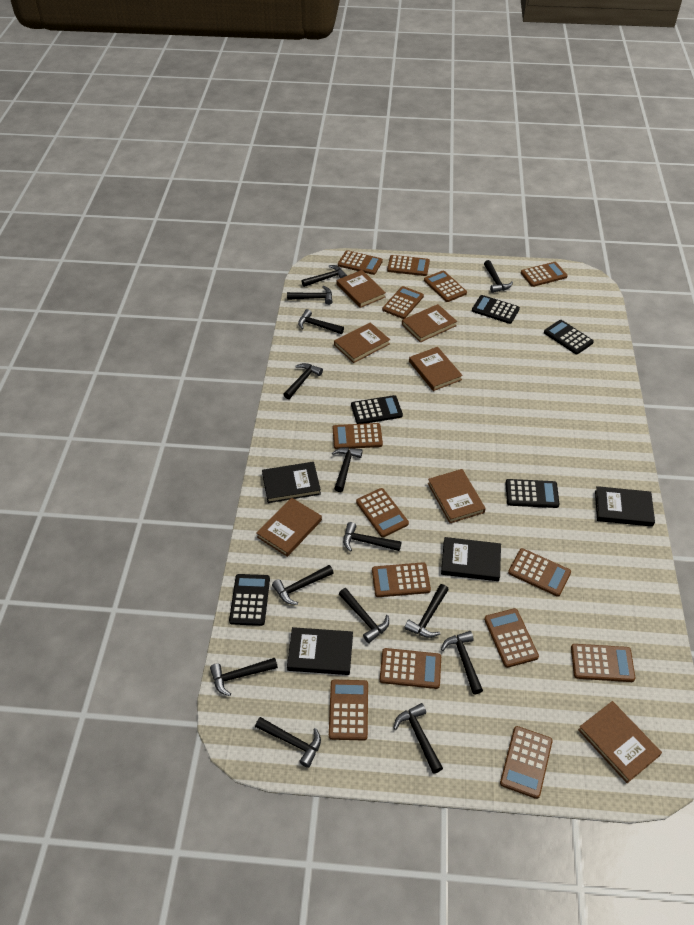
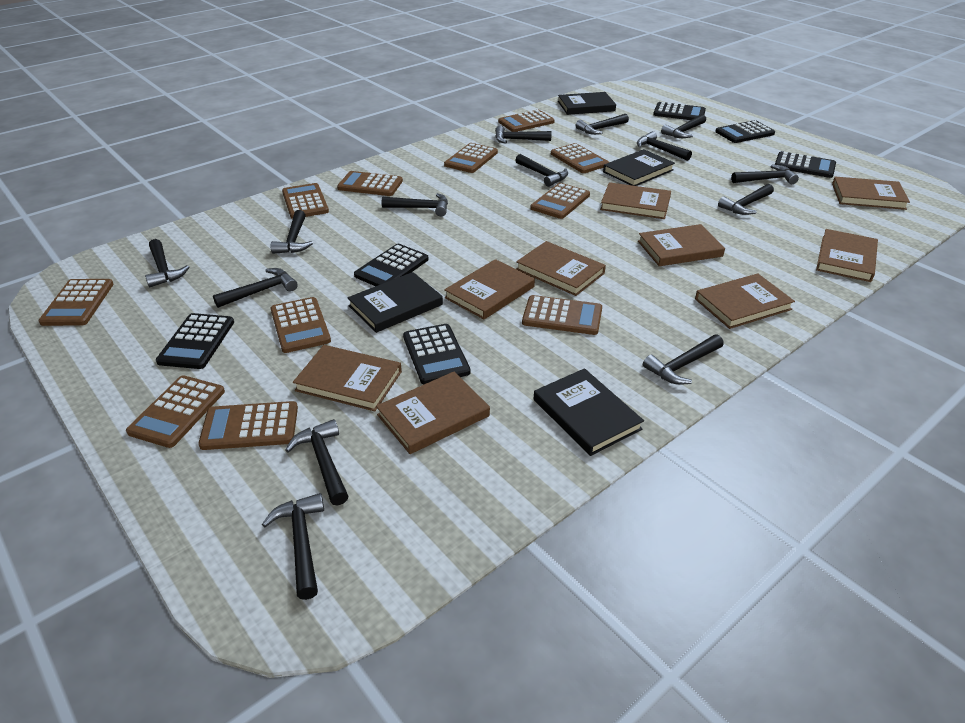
black calculator: 5 -> 6
brown book: 7 -> 9
brown calculator: 14 -> 11

